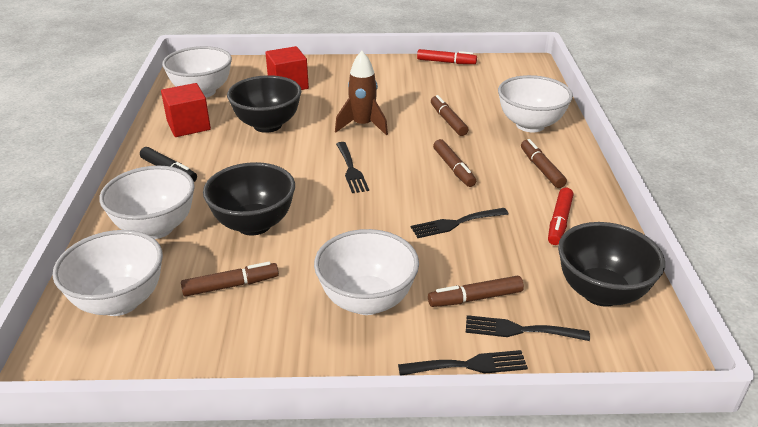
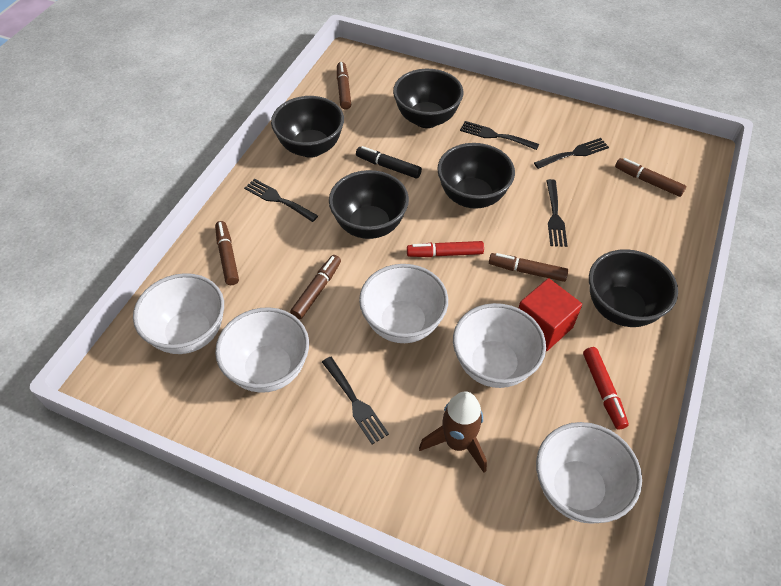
black bowl: 3 -> 5
black fork: 4 -> 5
red cube: 2 -> 1

